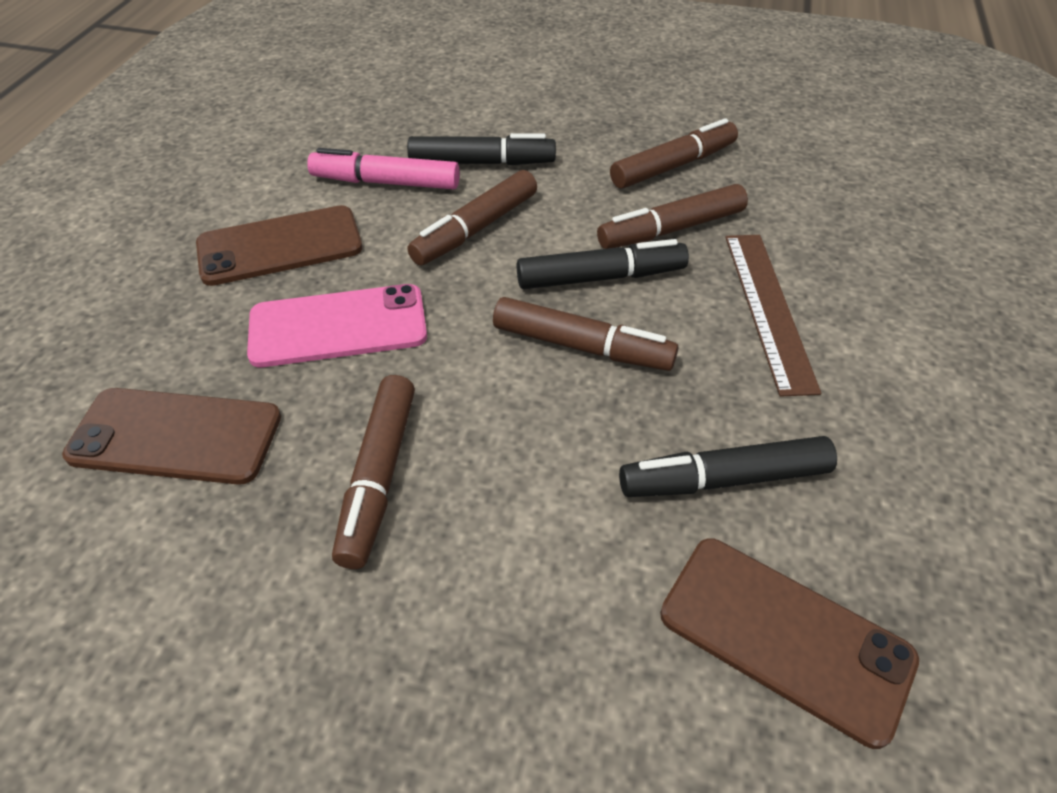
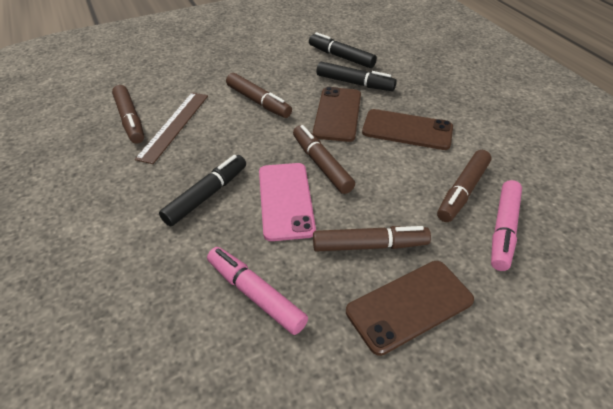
pink marker: 1 -> 2

